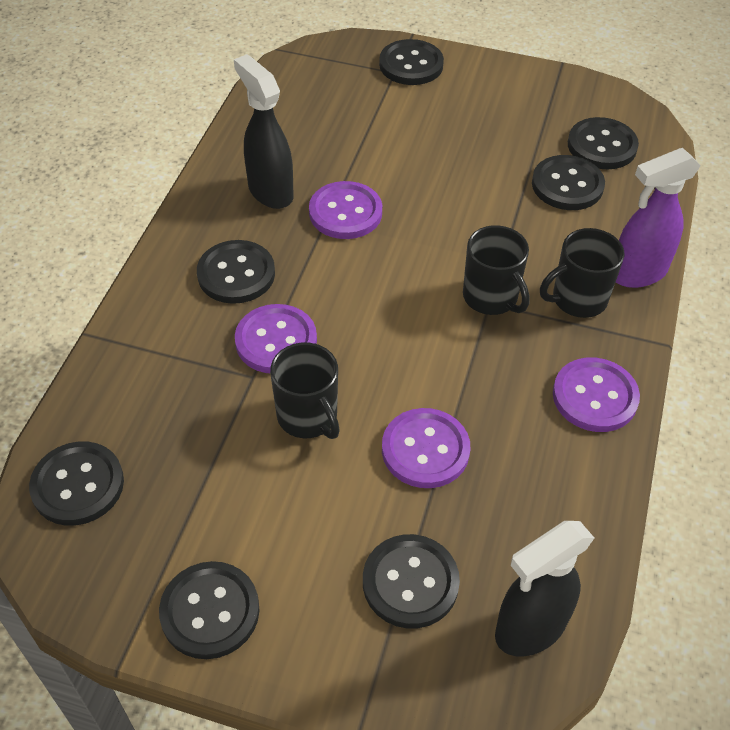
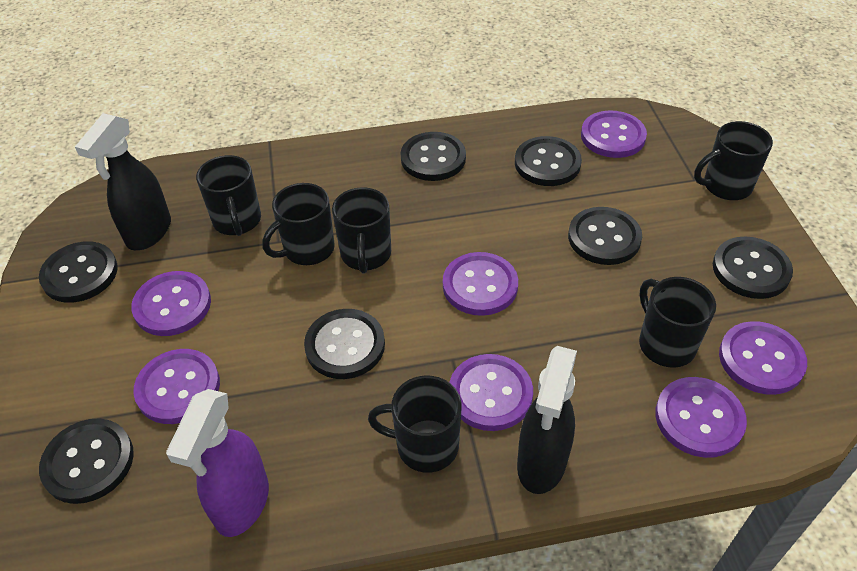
black mug: 3 -> 6
purple button: 4 -> 7

